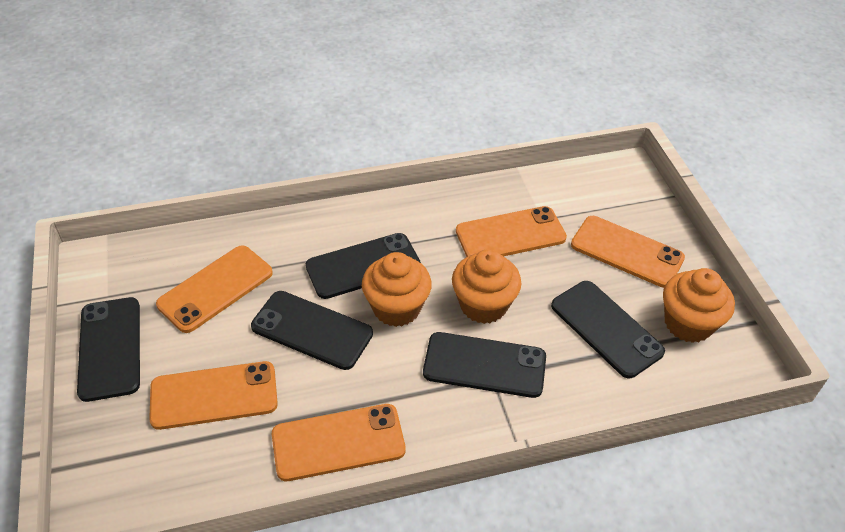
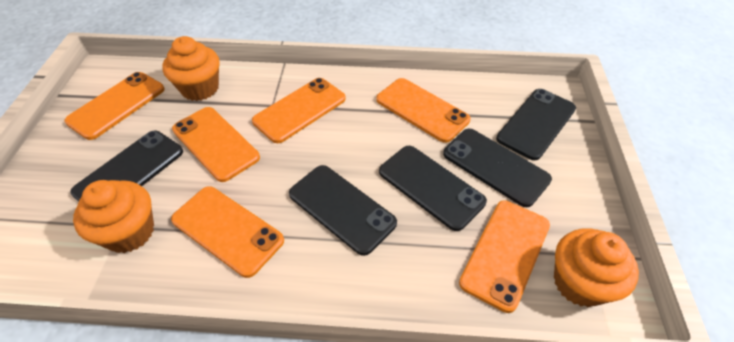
orange phone: 5 -> 6

